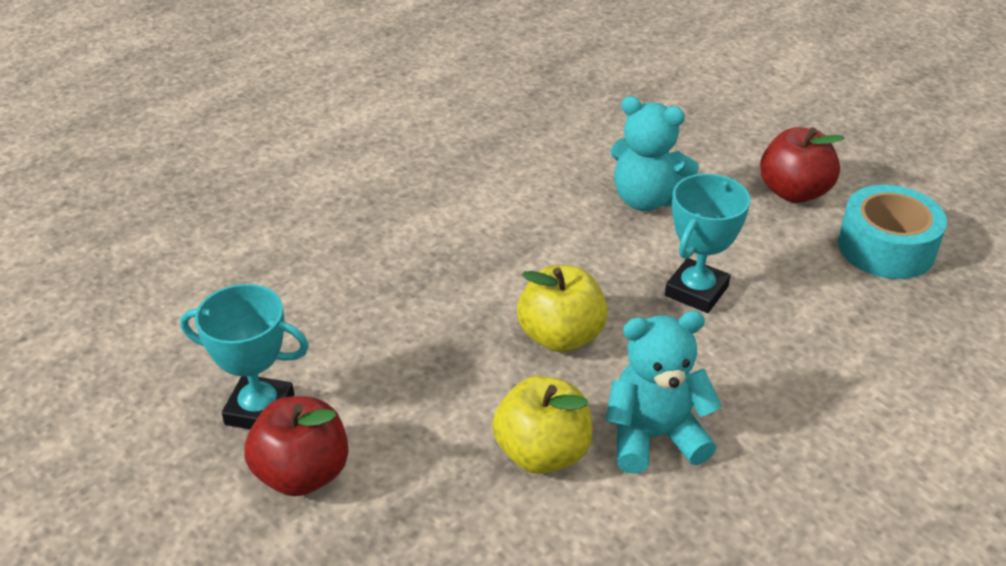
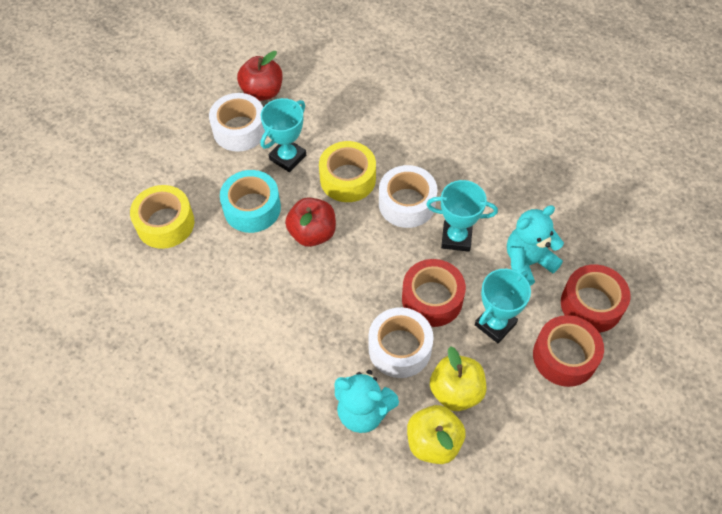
red tape: 0 -> 3
turquoise trophy: 2 -> 3
white tape: 0 -> 3
yellow tape: 0 -> 2

